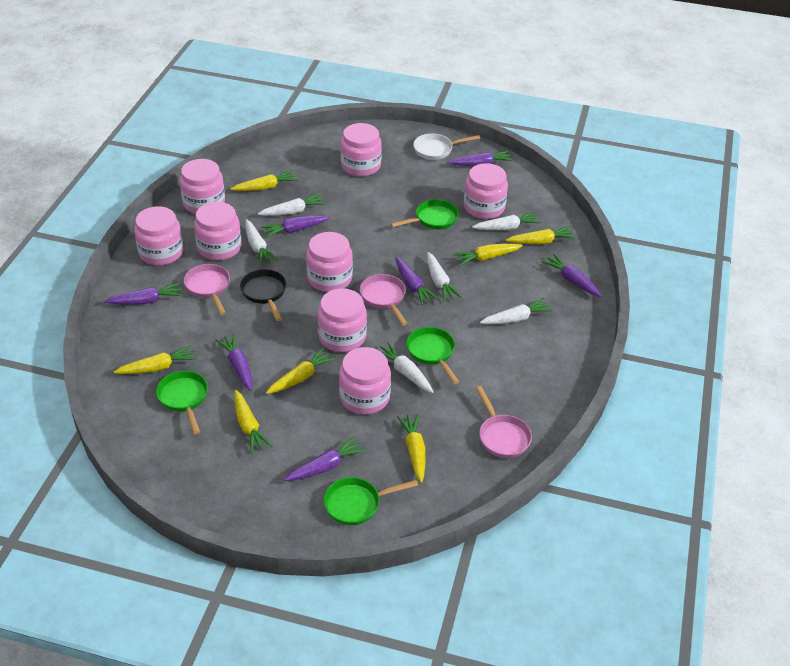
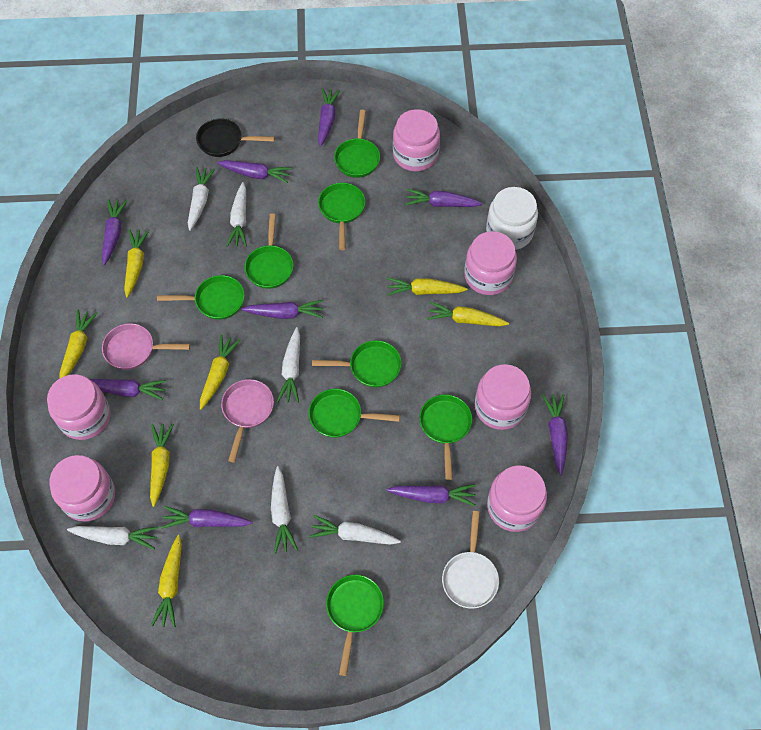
green pan: 4 -> 8
pink jar: 8 -> 6
pink pan: 3 -> 2
purple carrot: 7 -> 9
white jar: 0 -> 1

